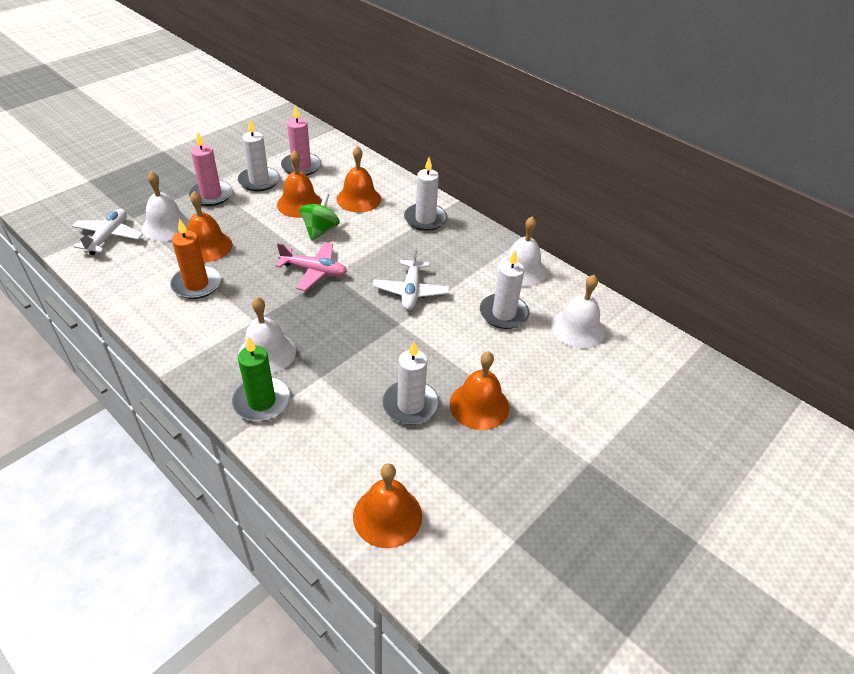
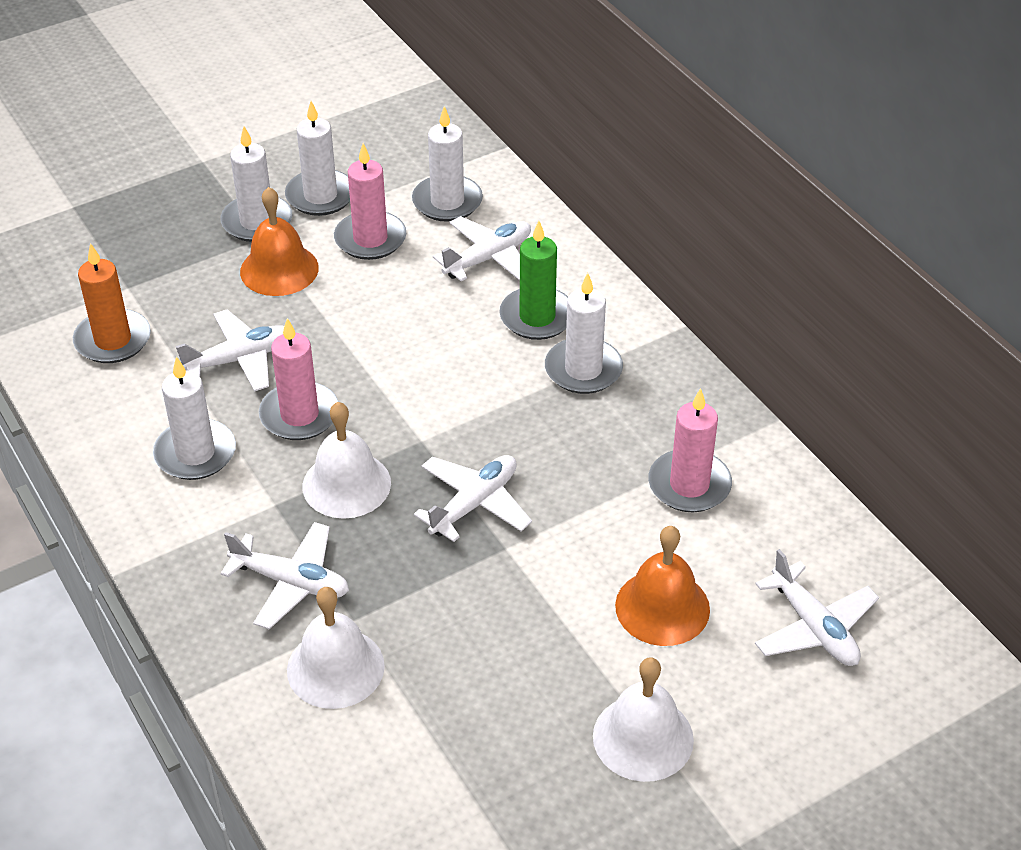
green spinning top: 1 -> 0
orange bell: 5 -> 2
pink candle: 2 -> 3
pink plane: 1 -> 0
white bell: 4 -> 3
white candle: 4 -> 5
white plane: 2 -> 5

